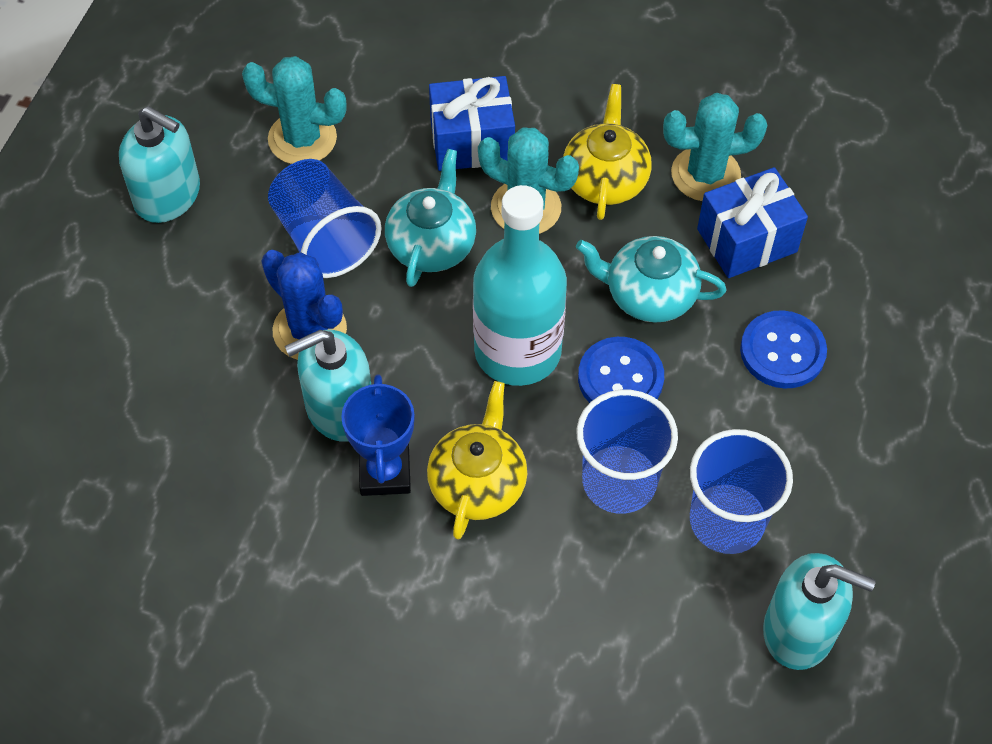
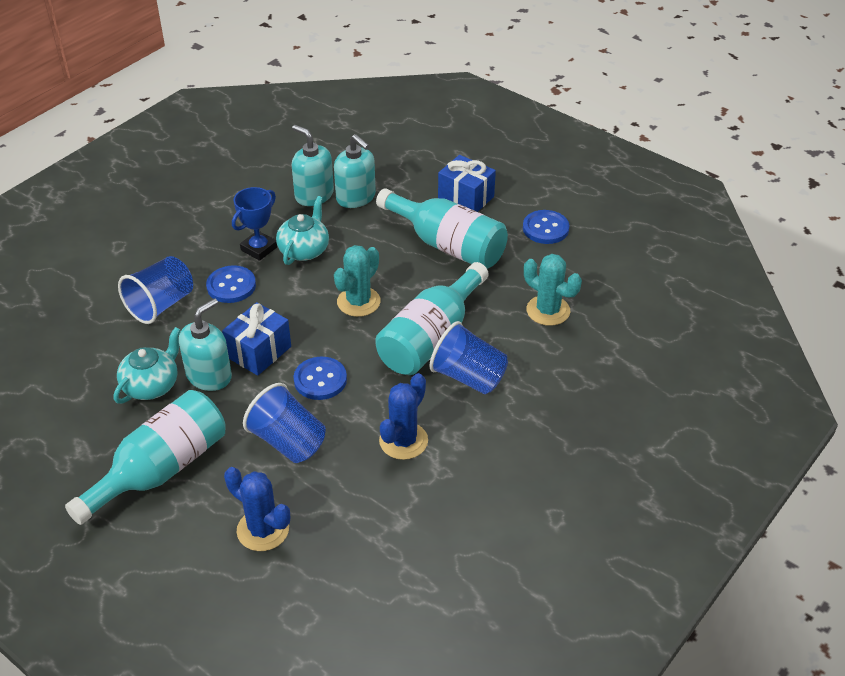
blue button: 2 -> 3
blue cactus: 1 -> 2
turquoise bottle: 1 -> 3
turquoise cactus: 3 -> 2
yellow teapot: 2 -> 0

